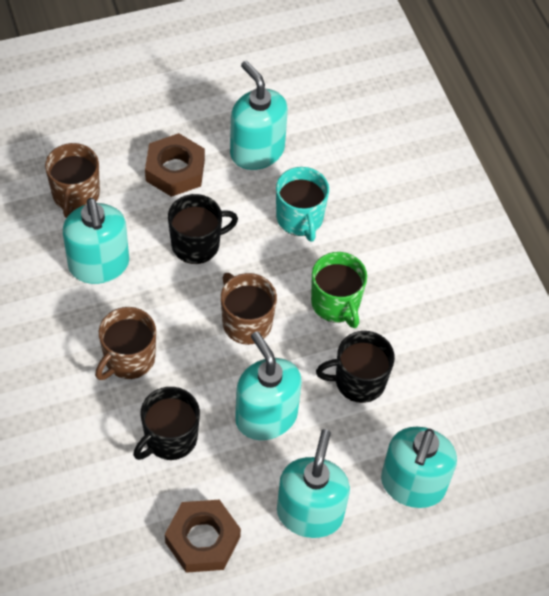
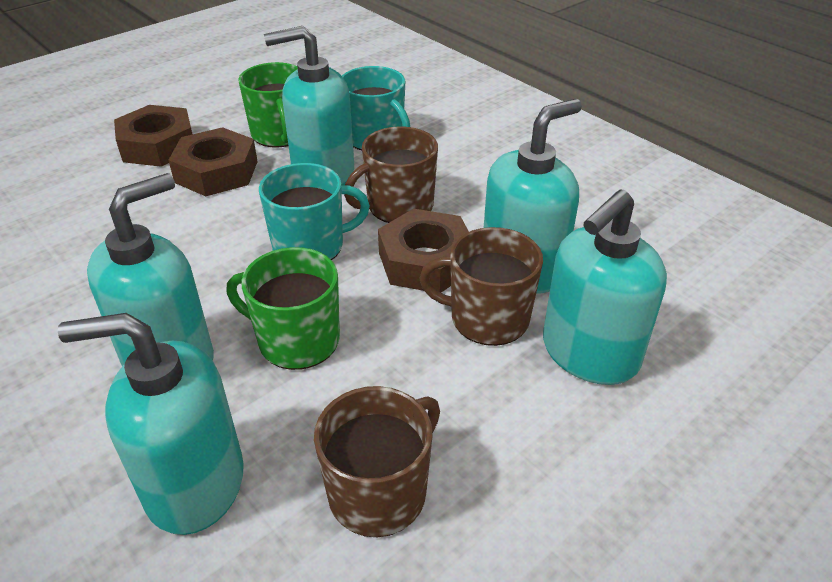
black mug: 3 -> 0
brown nut: 2 -> 3
green mug: 1 -> 2
turquoise mug: 1 -> 2

